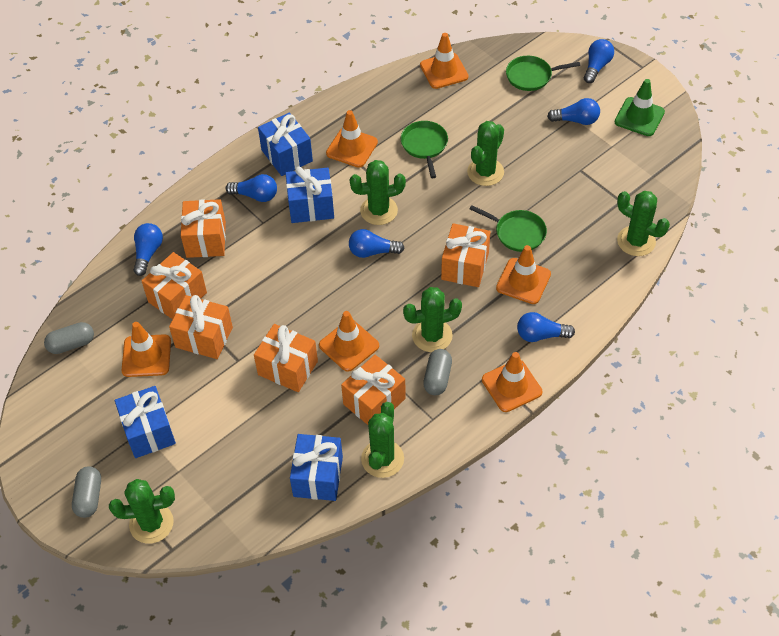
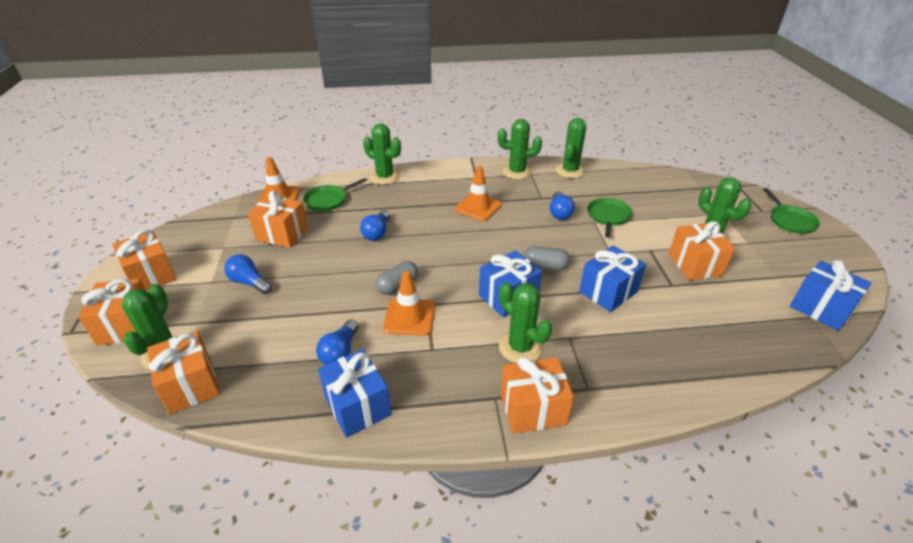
blue light bulb: 6 -> 4
green traffic cone: 1 -> 0
grey capsule: 3 -> 2
orange traffic cone: 6 -> 3

